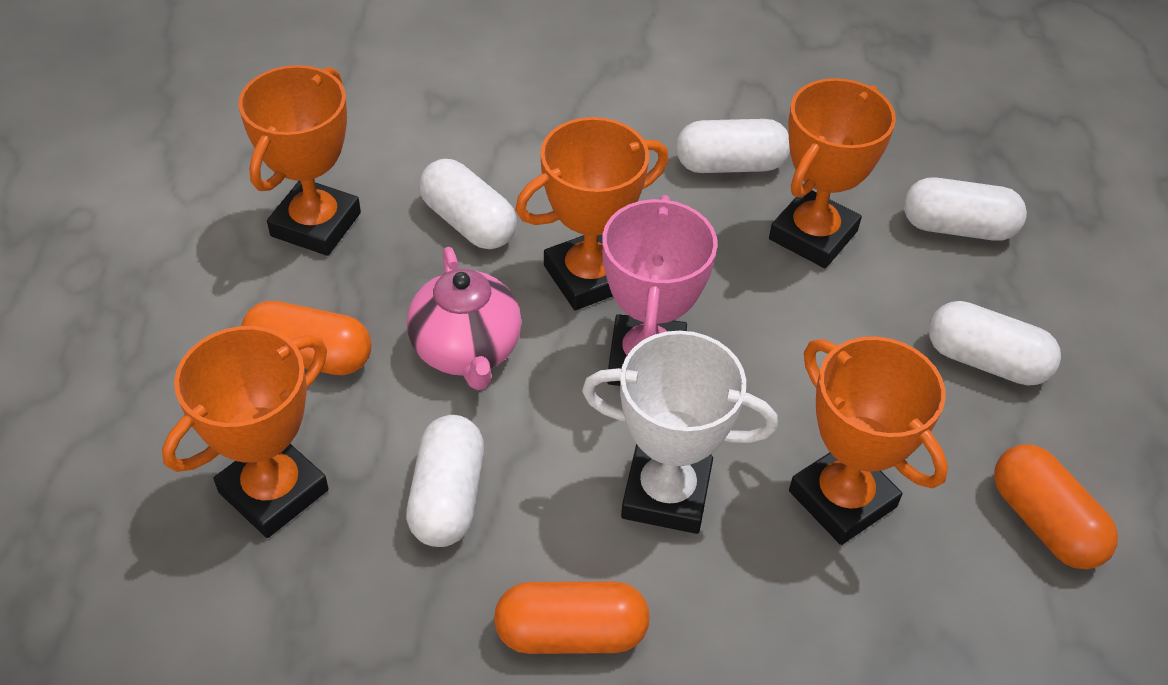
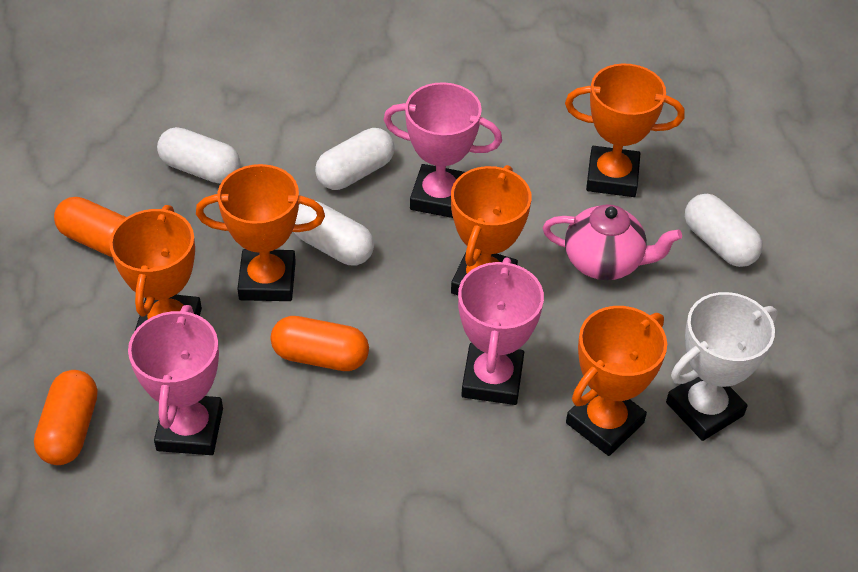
pink trophy: 1 -> 3
white capsule: 5 -> 4

